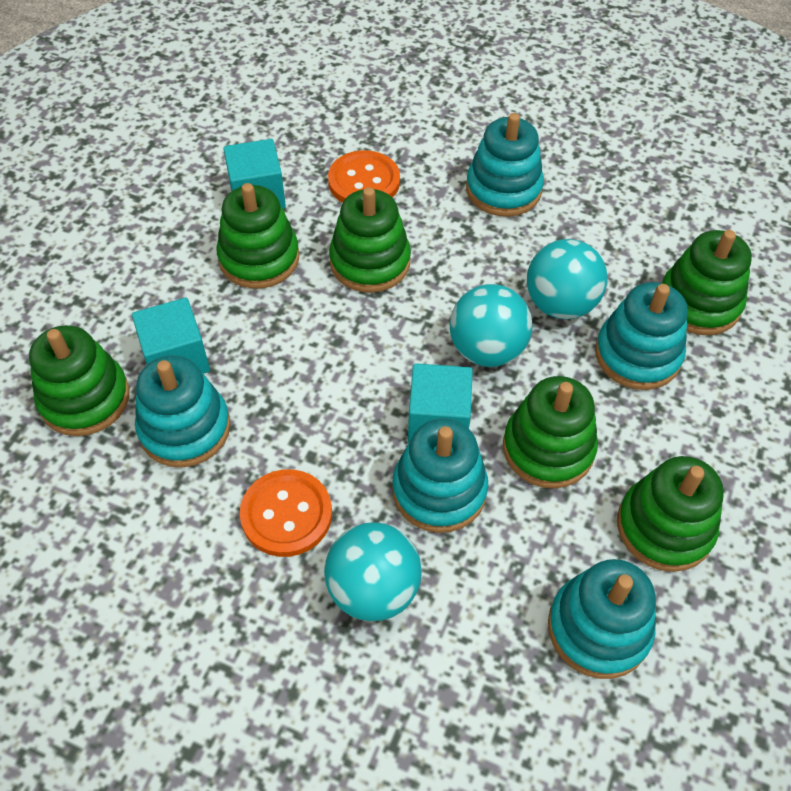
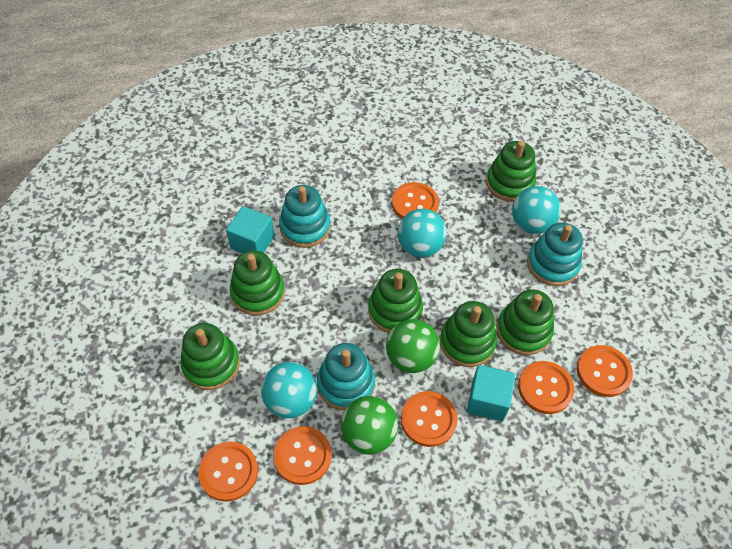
green ball: 0 -> 2
orange button: 2 -> 6
turquoise cube: 3 -> 2
turquoise stacking toy: 5 -> 3

